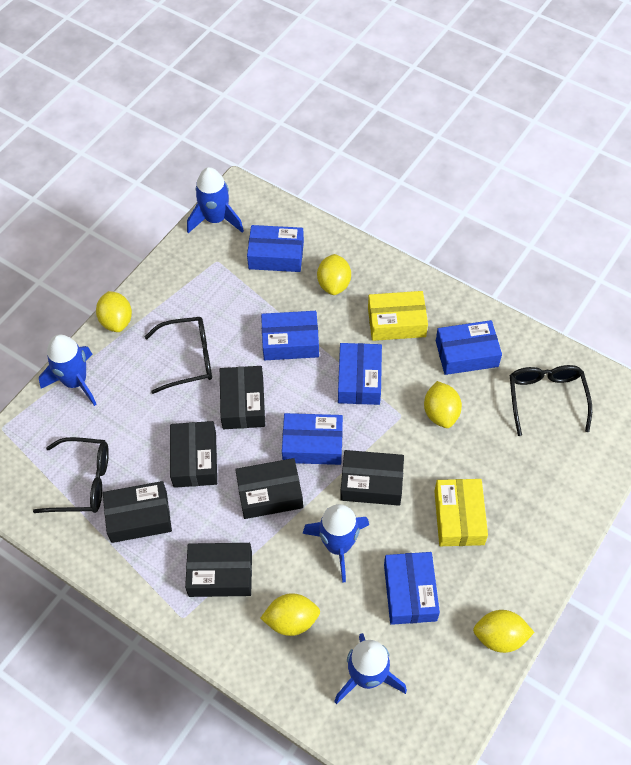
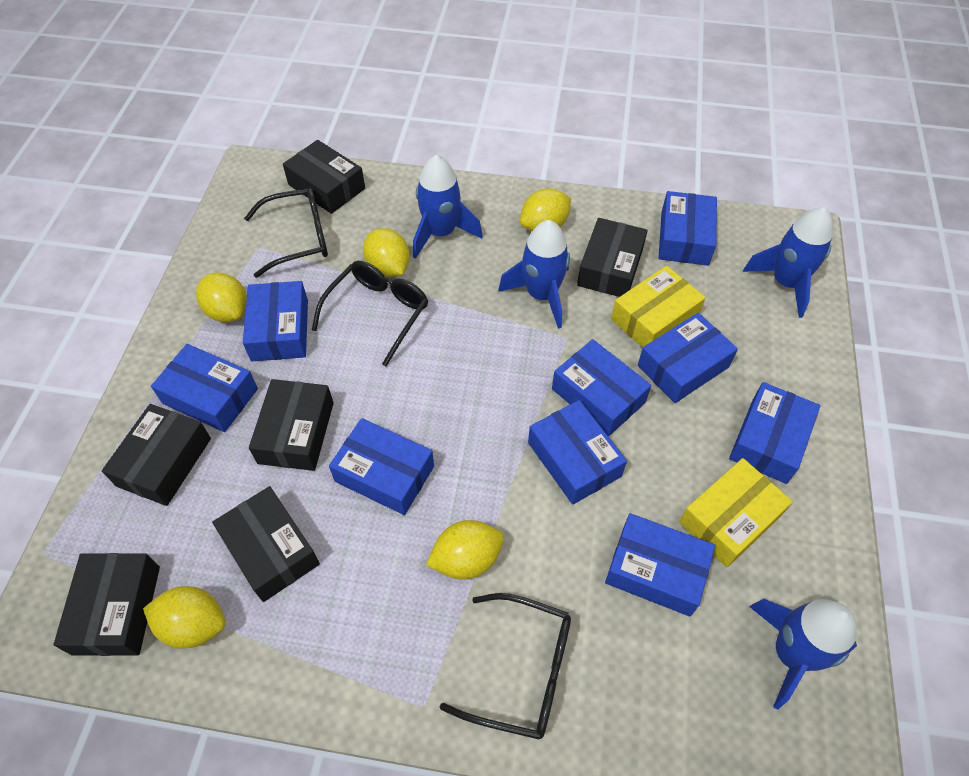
blue box: 6 -> 9

